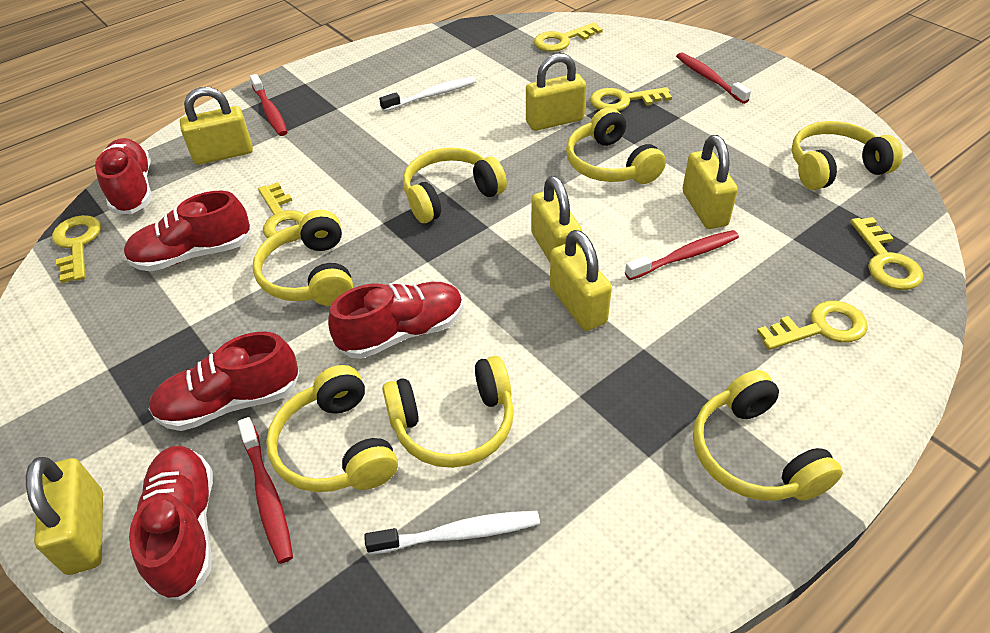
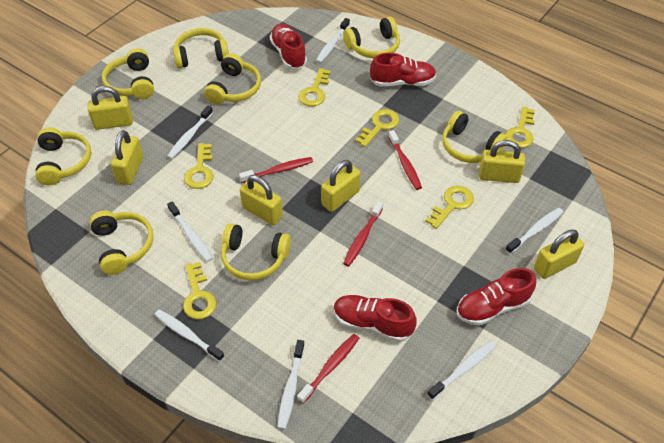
red shoe: 5 -> 4
white toothbrush: 2 -> 7
yellow headphones: 7 -> 8

